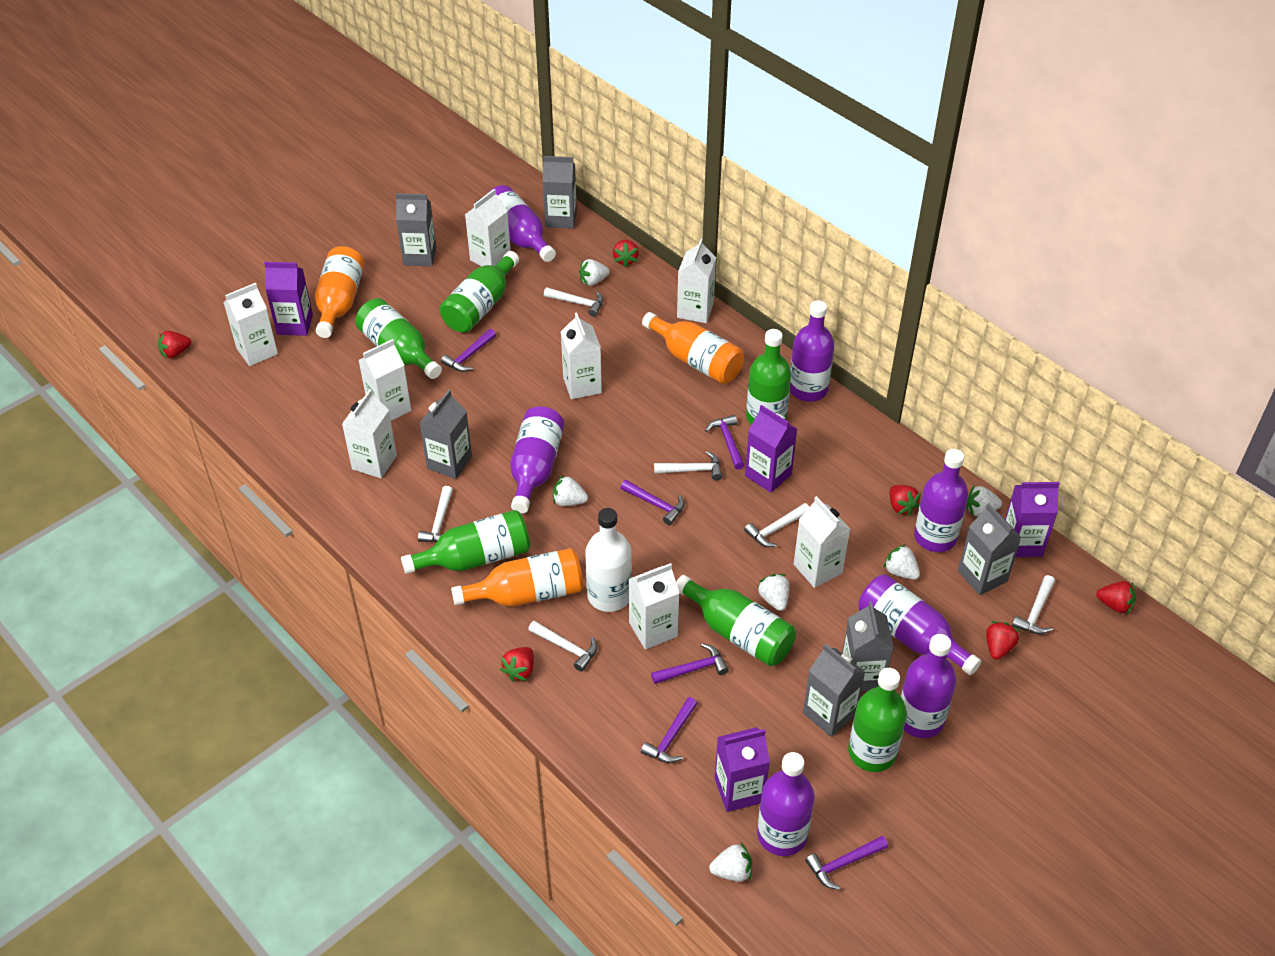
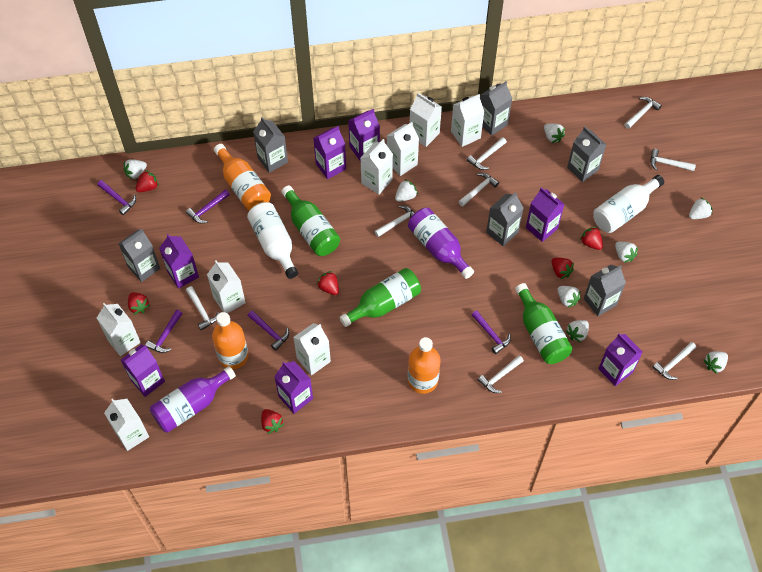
green bottle: 6 -> 3
purple bottle: 7 -> 2
purple carton: 4 -> 7
purple hammer: 6 -> 5
white bottle: 1 -> 2
white hammer: 6 -> 8
white strawberry: 6 -> 8

